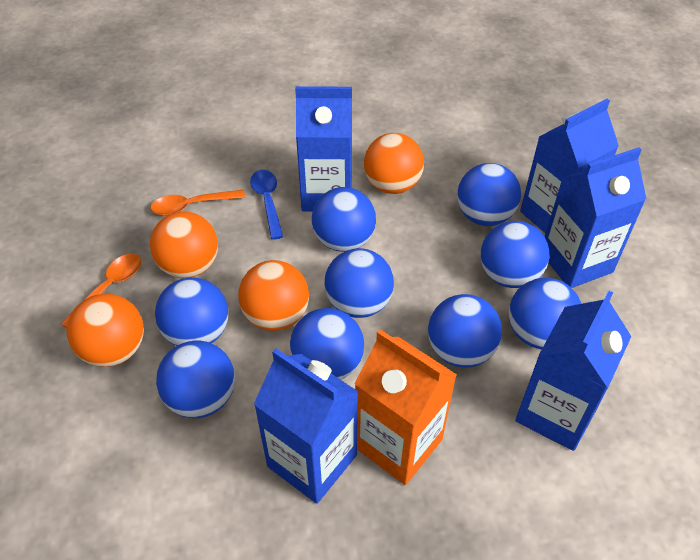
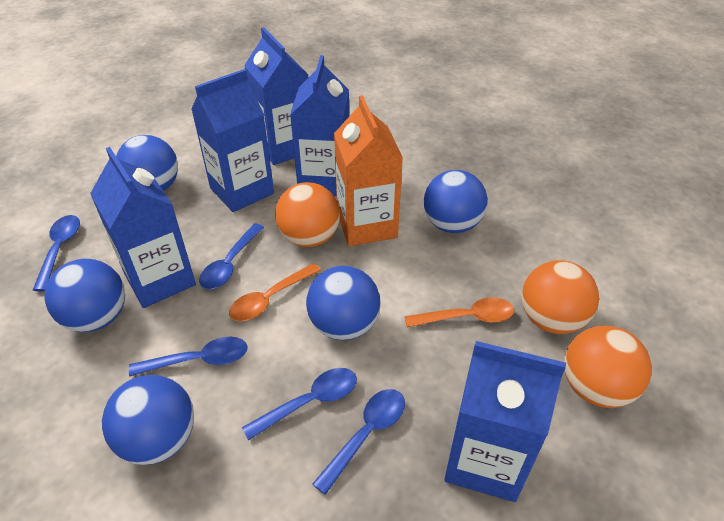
blue ball: 9 -> 5
blue spoon: 1 -> 5
orange ball: 4 -> 3

